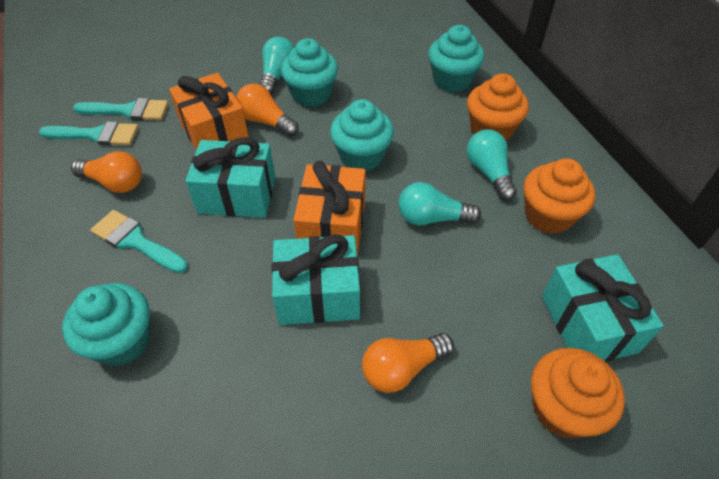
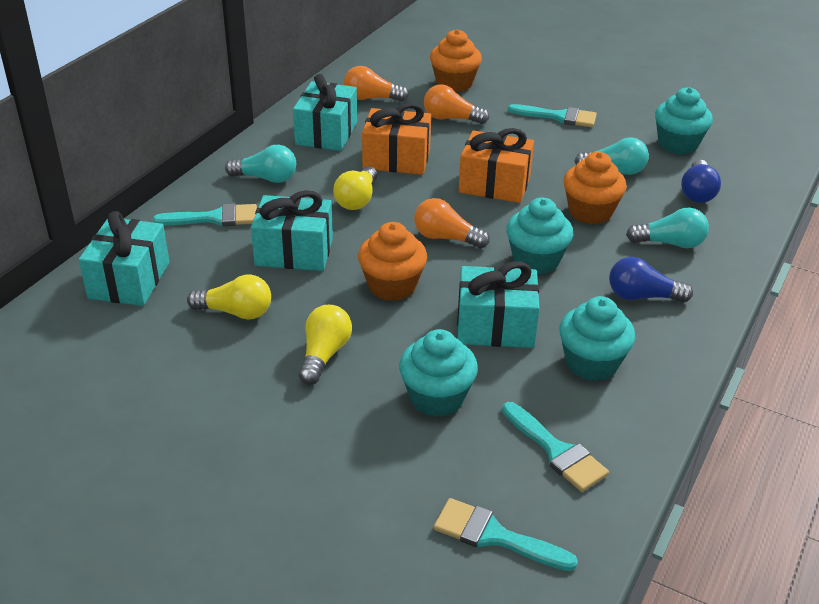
blue light bulb: 0 -> 2
turquoise brush: 3 -> 4
turquoise gift: 3 -> 4
yellow light bulb: 0 -> 3

